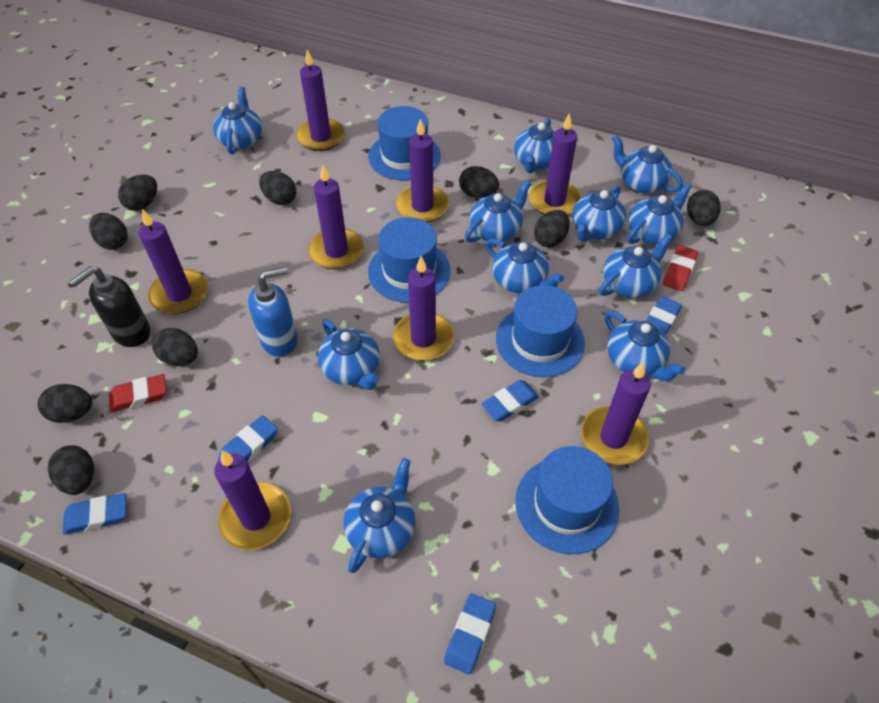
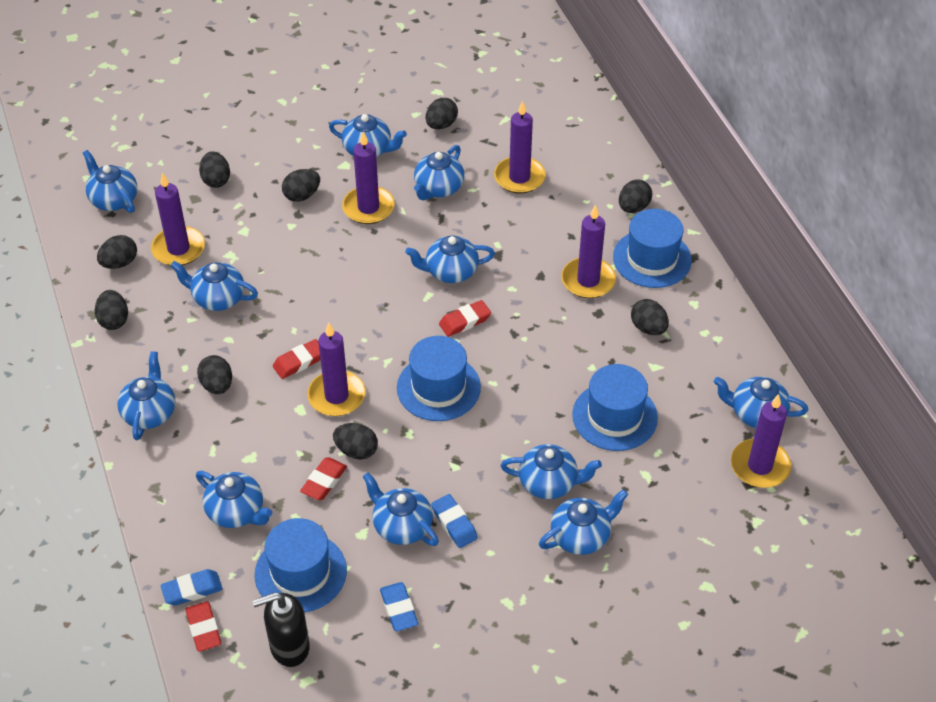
blue eraser: 5 -> 3
blue soap dispenser: 1 -> 0
purple candle: 8 -> 6
red eraser: 2 -> 4

